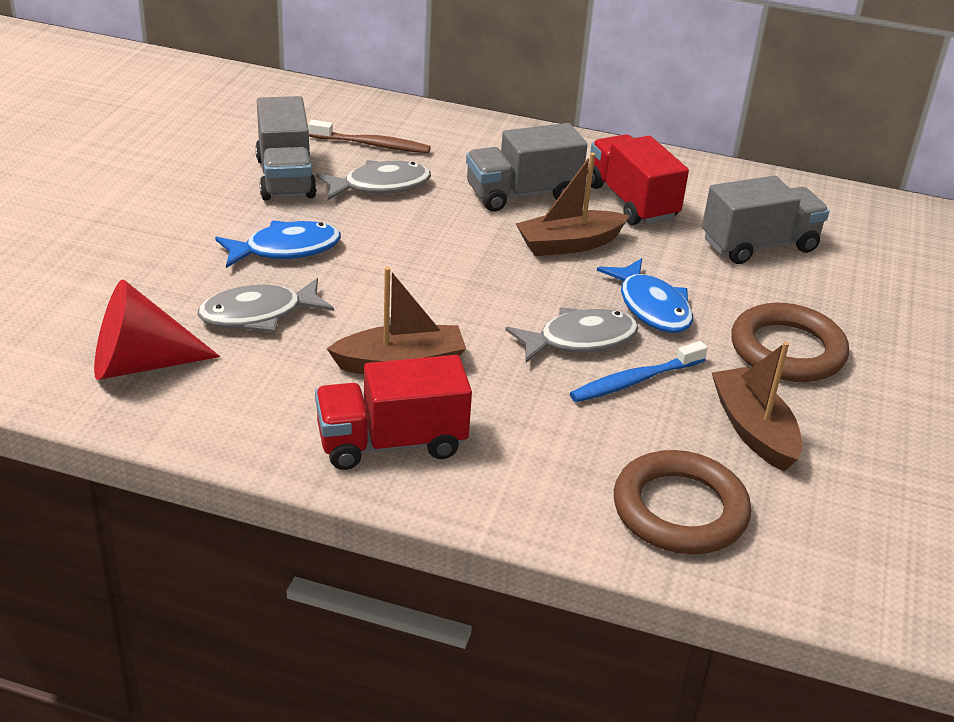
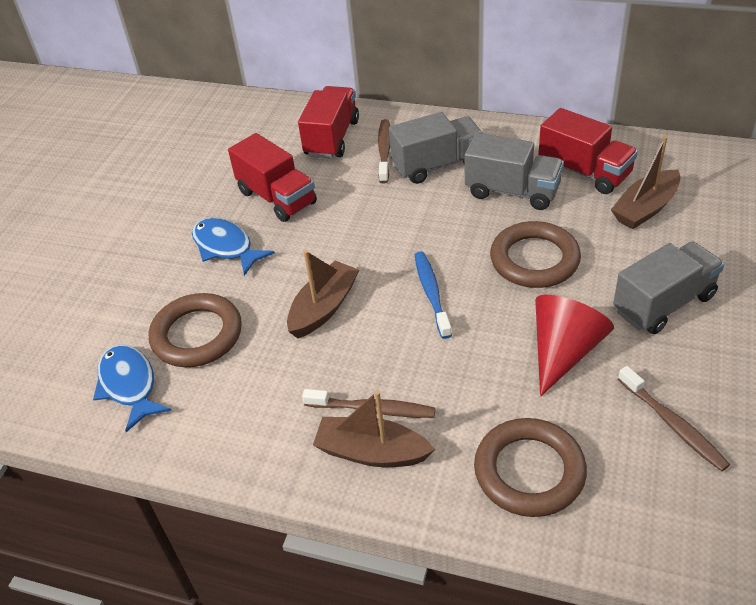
brown ring: 2 -> 3
brown toothbrush: 1 -> 3
grey fish: 3 -> 0
red truck: 2 -> 3

